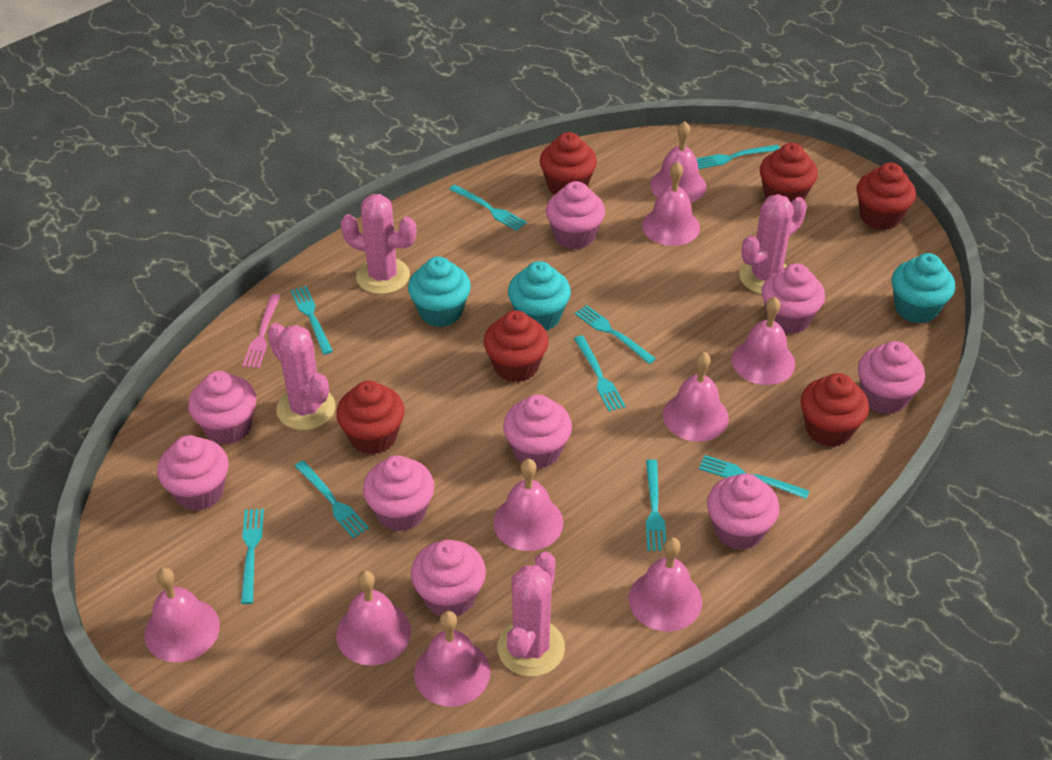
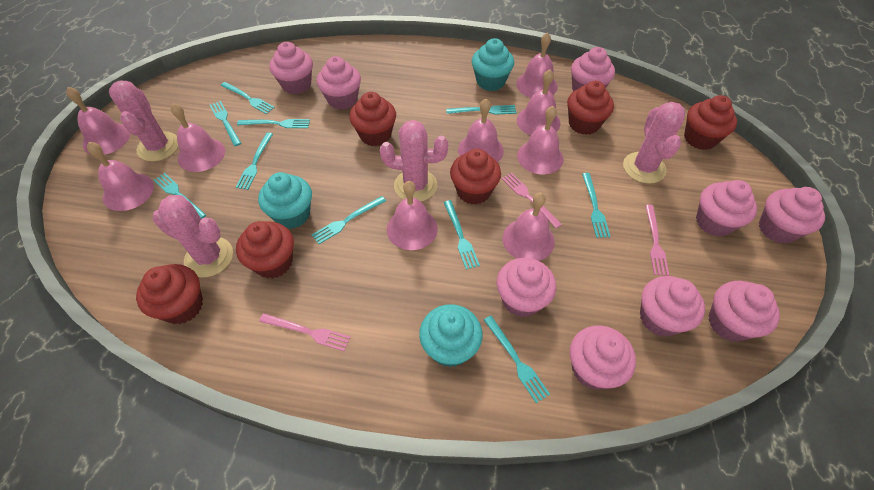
pink fork: 1 -> 3
turquoise fork: 9 -> 10

